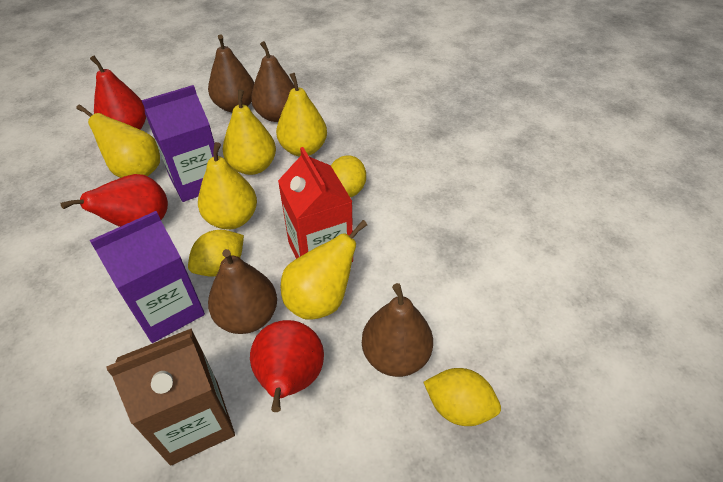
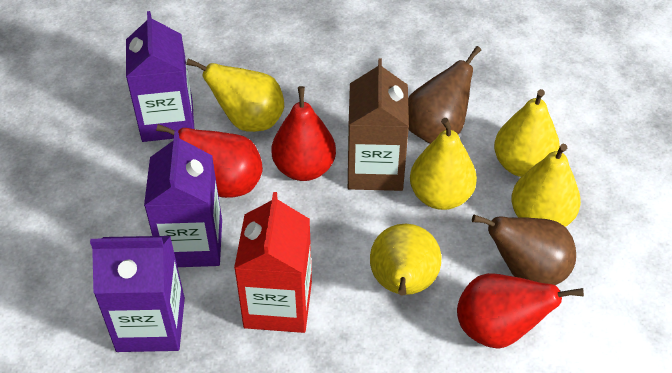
brown pear: 4 -> 2
purple carton: 2 -> 3
yellow lemon: 3 -> 0

